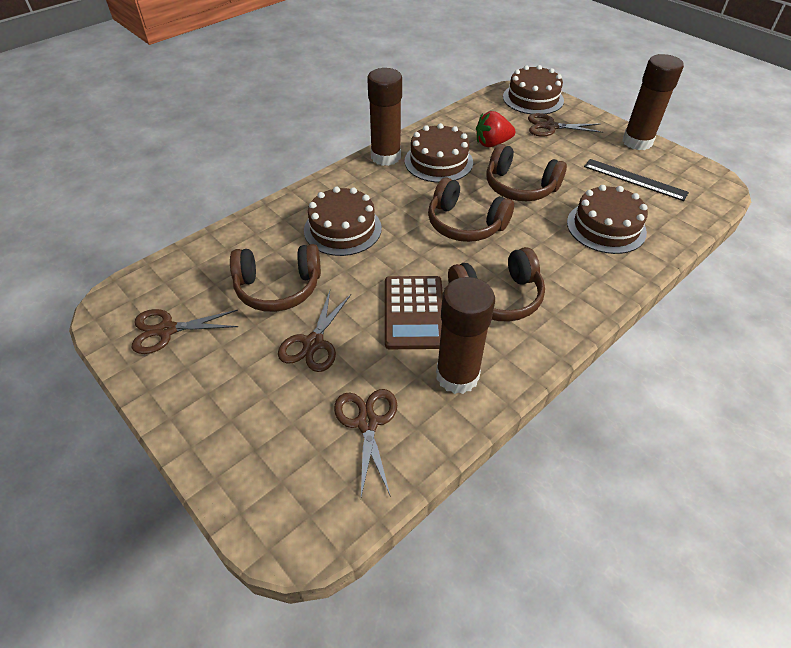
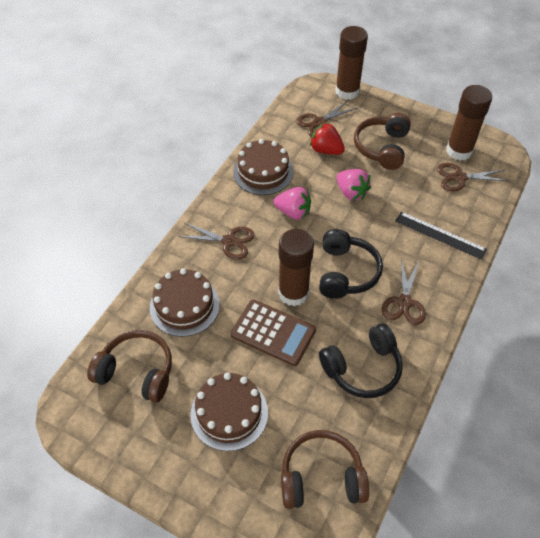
black headphones: 0 -> 2
brown cake: 4 -> 3
brown headphones: 4 -> 3
pink strawberry: 0 -> 2

